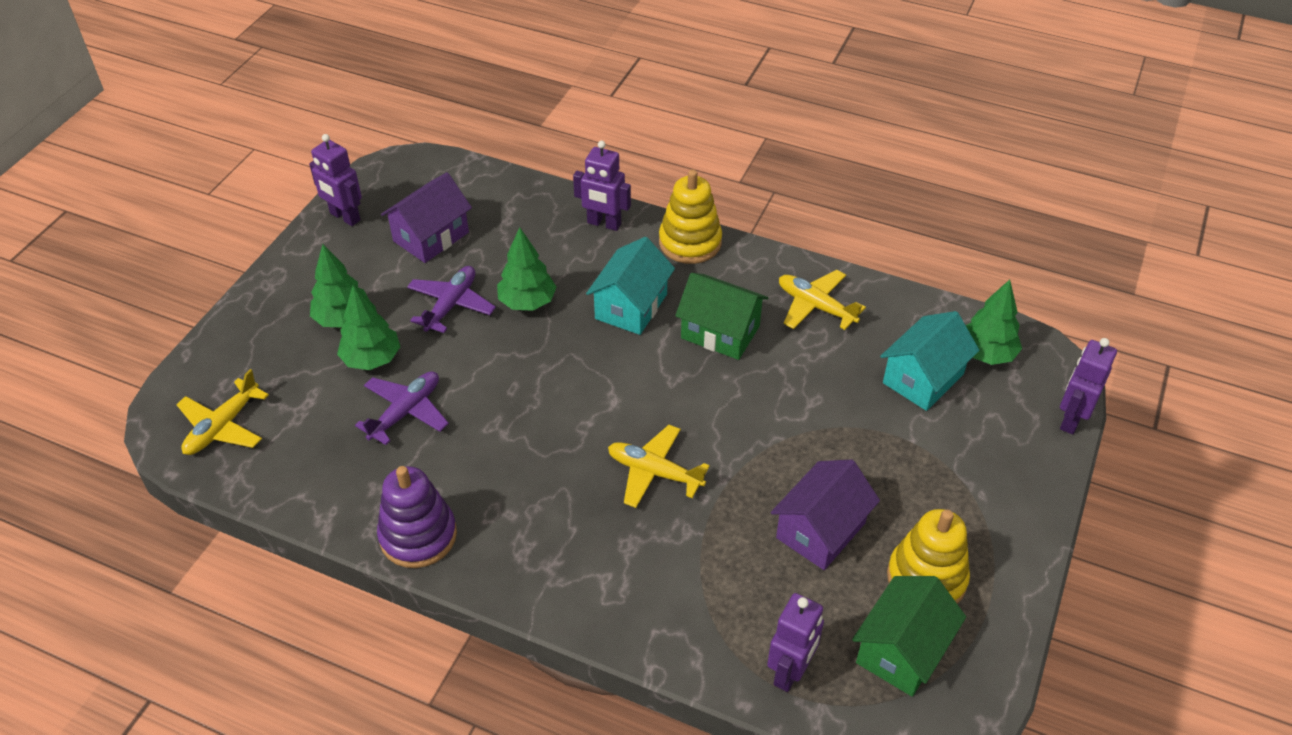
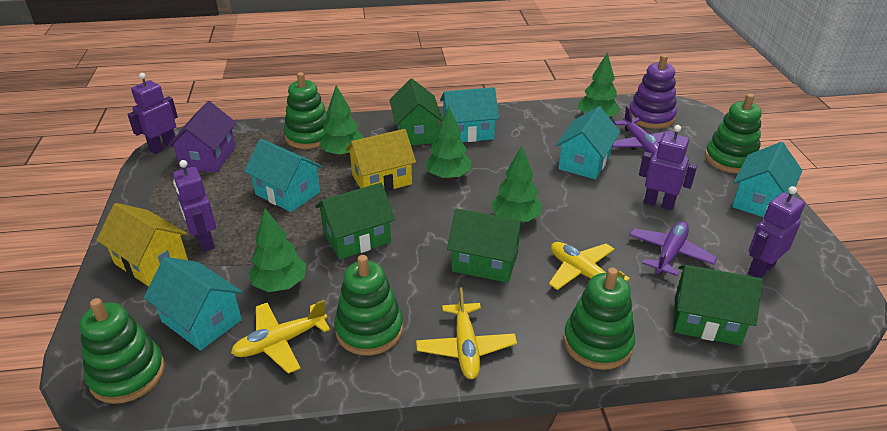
green house: 2 -> 4
green stacking toy: 0 -> 5
green tree: 4 -> 5
purple house: 2 -> 1
turquoise house: 2 -> 5
yellow house: 0 -> 2
yellow stacking toy: 2 -> 0

